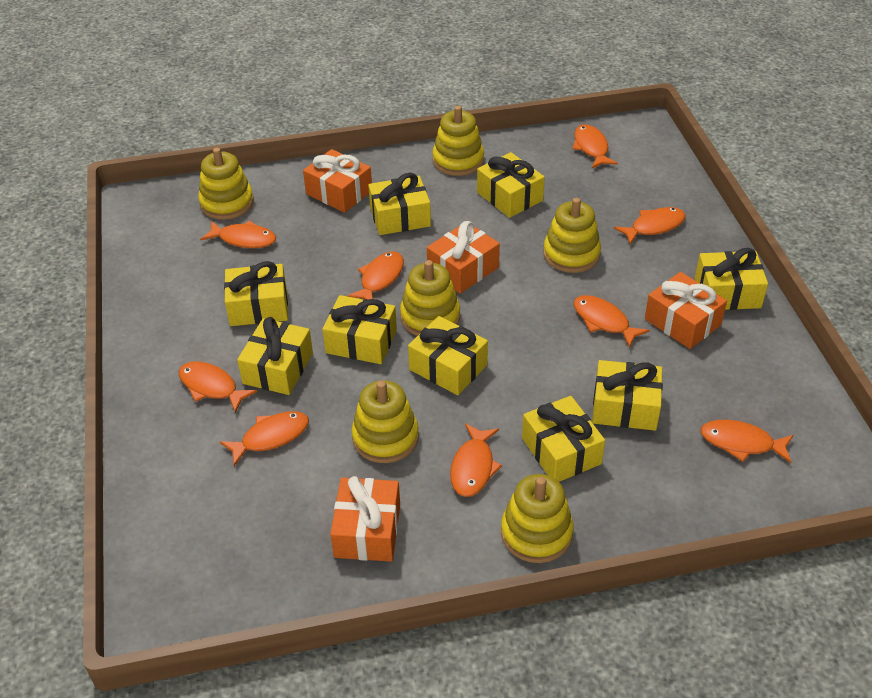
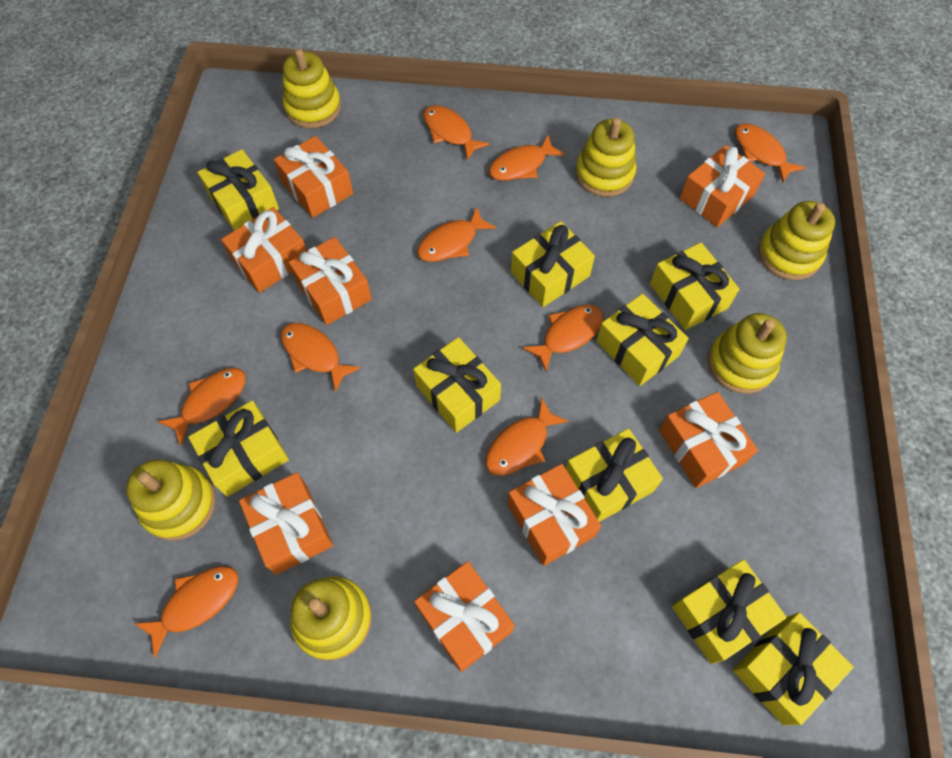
orange gift: 4 -> 8

